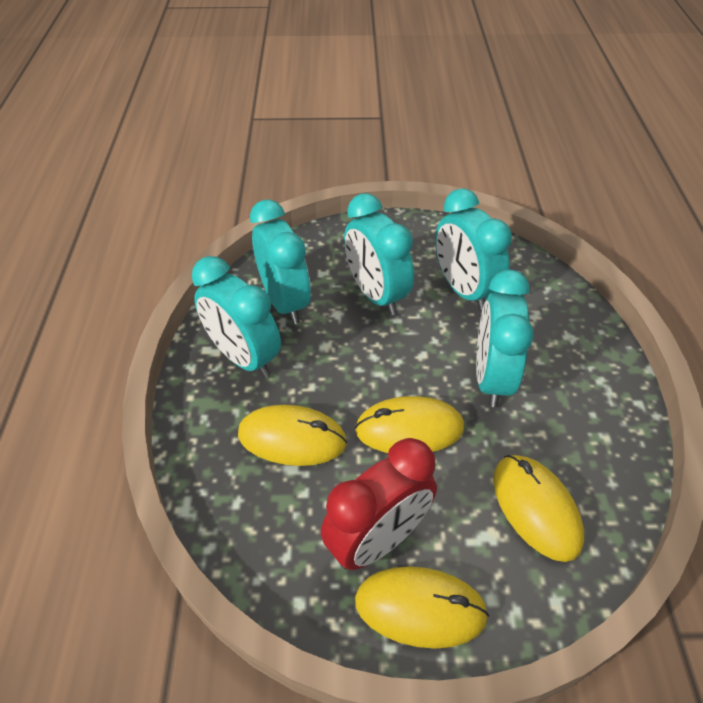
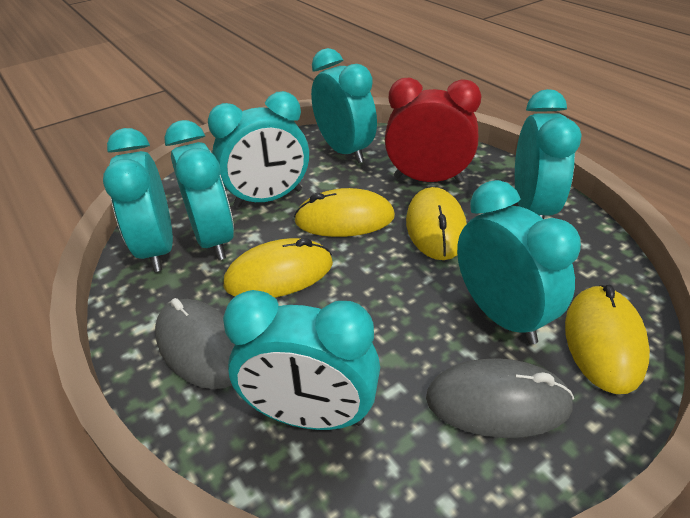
grey mouse: 0 -> 2
turquoise clock: 5 -> 7

